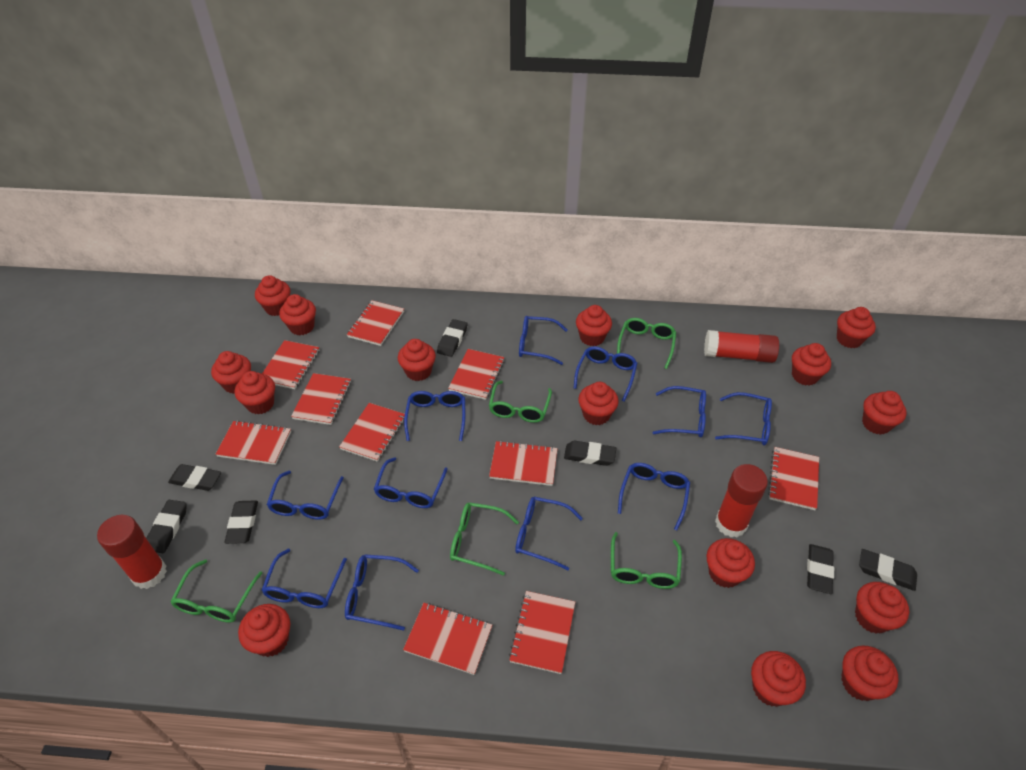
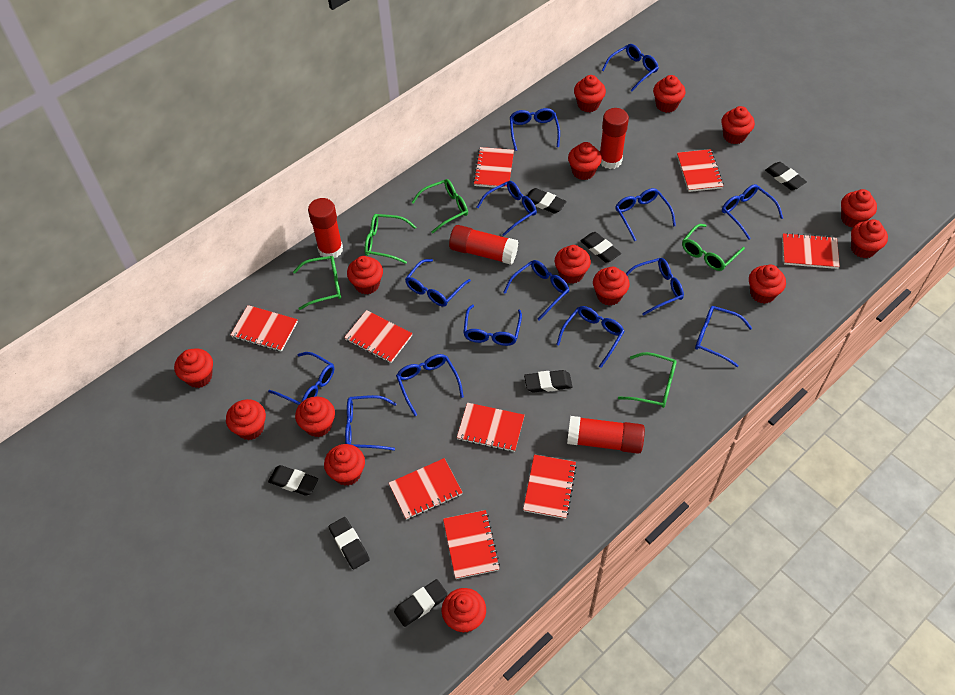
blue glasses: 11 -> 14
red glue stick: 3 -> 4
red notebook: 10 -> 9

